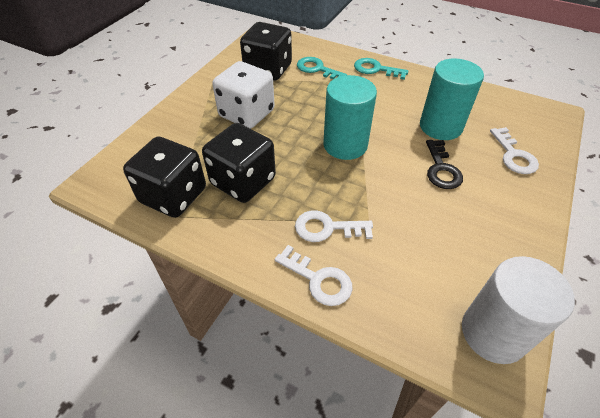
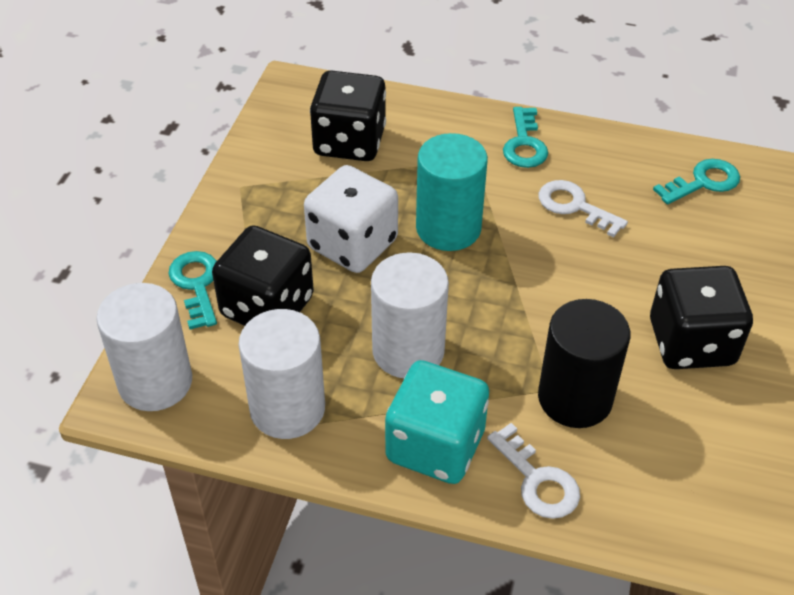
black cylinder: 0 -> 1
black key: 1 -> 0
turquoise cylinder: 2 -> 1
turquoise dice: 0 -> 1
turquoise key: 2 -> 3
white cylinder: 1 -> 3
white key: 3 -> 2

